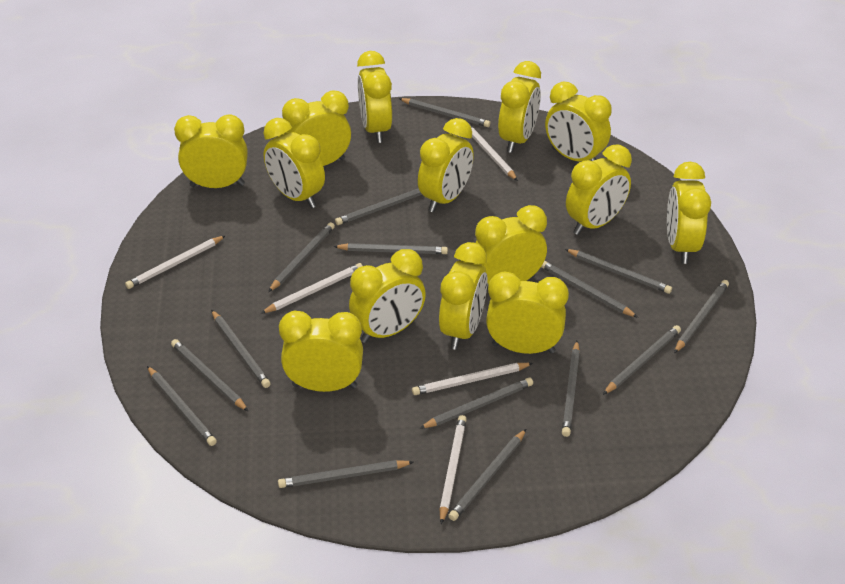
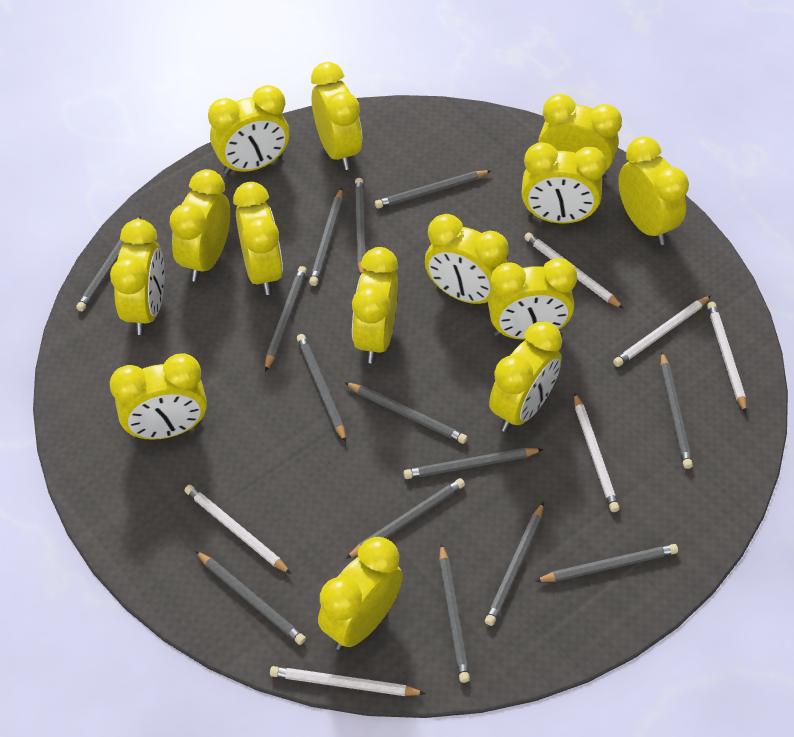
grey pencil: 15 -> 14
white pencil: 5 -> 6

